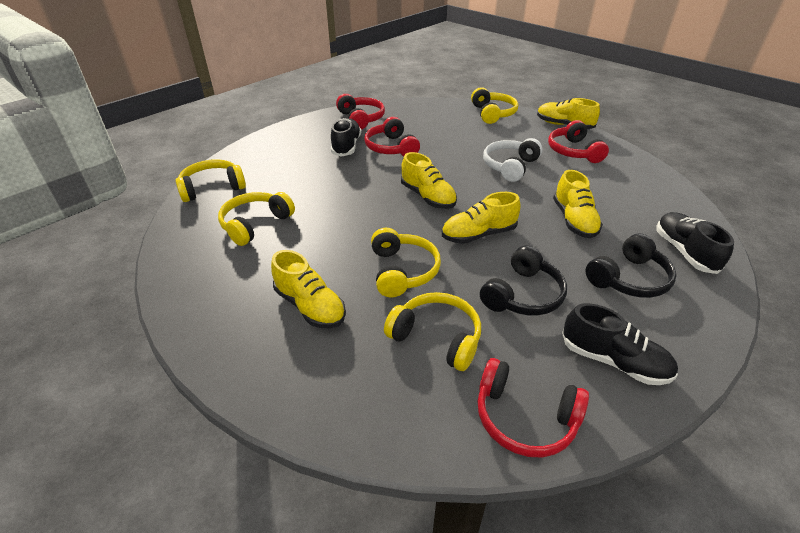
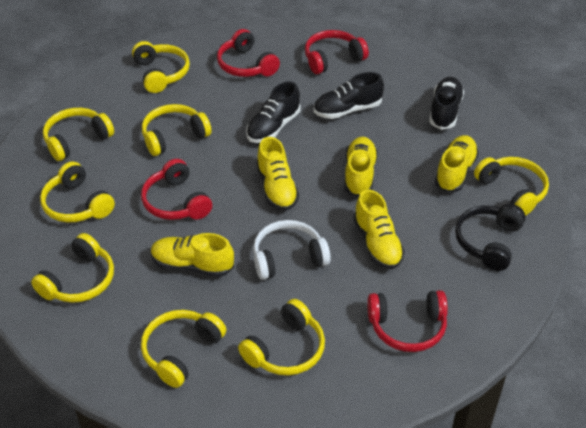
black headphones: 2 -> 1
yellow headphones: 5 -> 8

